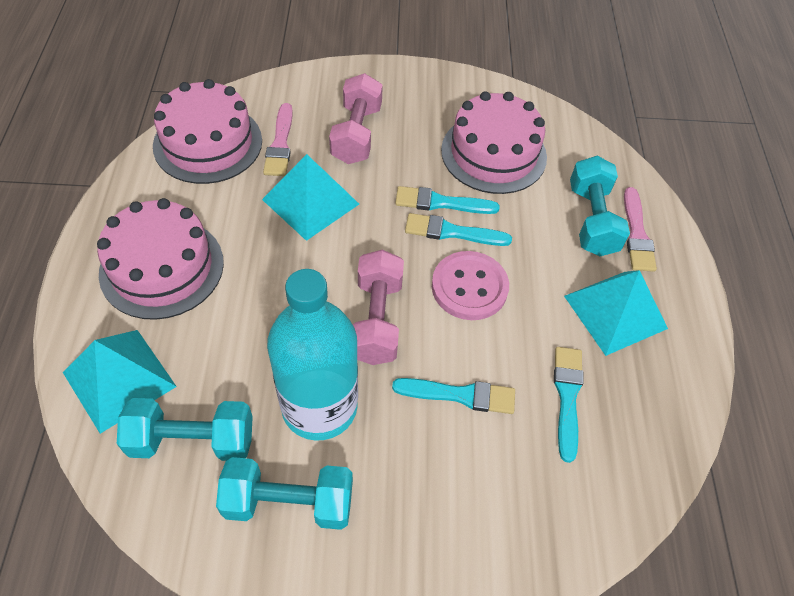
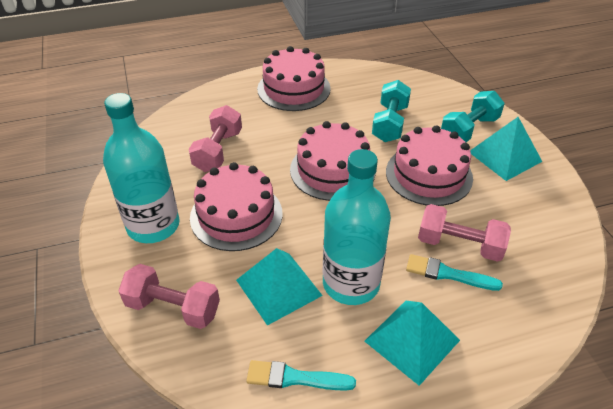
pink brush: 2 -> 0
pink button: 1 -> 0
pink cake: 3 -> 4
pink dumbbell: 2 -> 3
turquoise bottle: 1 -> 2
turquoise brush: 4 -> 2
turquoise dumbbell: 3 -> 2

